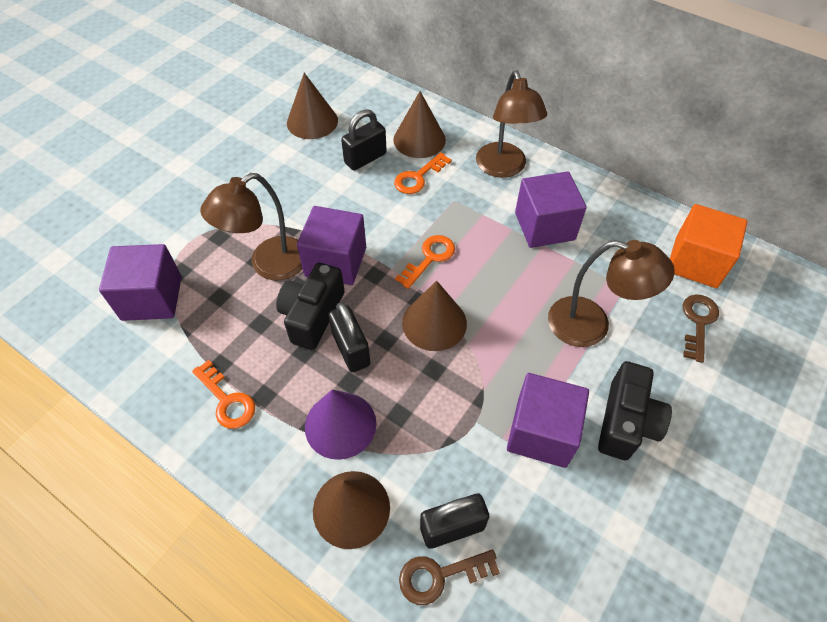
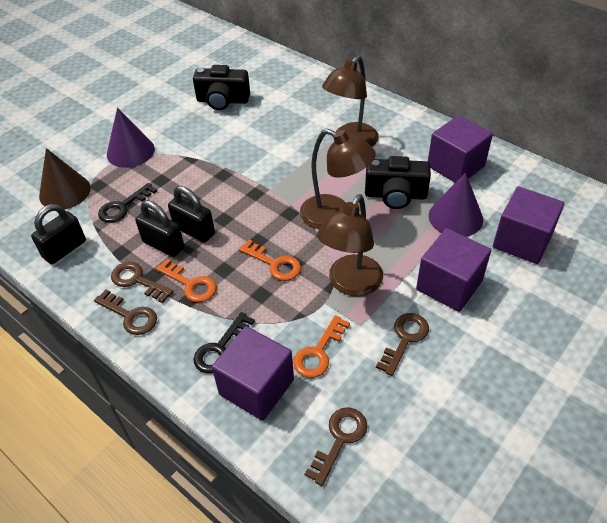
black key: 0 -> 2
brown cone: 4 -> 1
brown key: 2 -> 4
orange cube: 1 -> 0
purple cone: 1 -> 2

